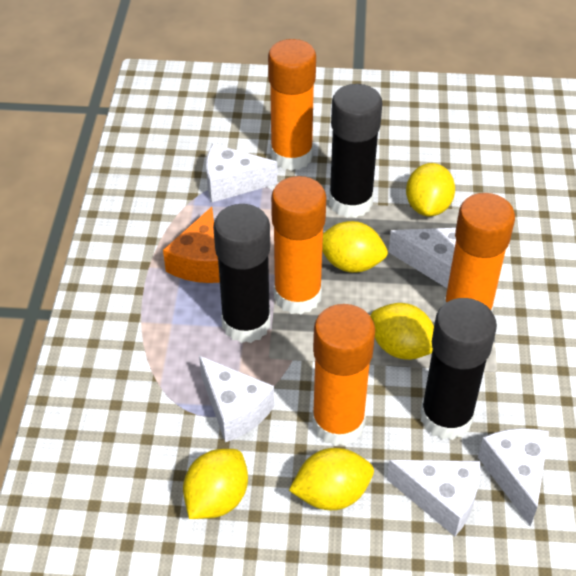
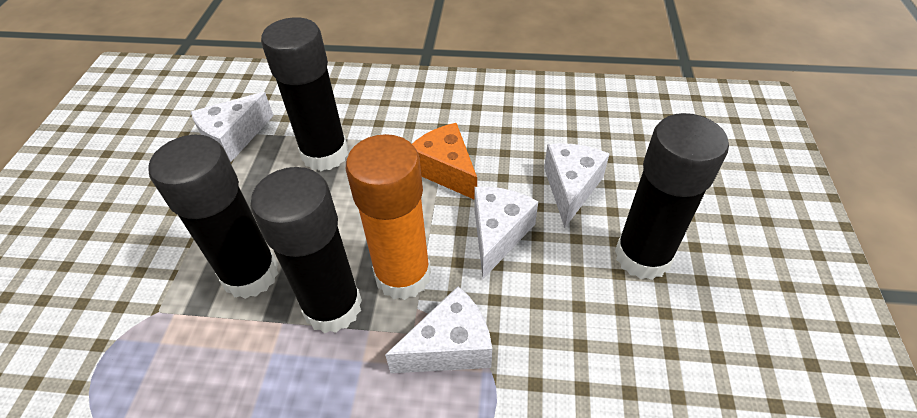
black glue stick: 3 -> 4
orange glue stick: 4 -> 1
white cheese: 5 -> 4
yellow lemon: 5 -> 0

